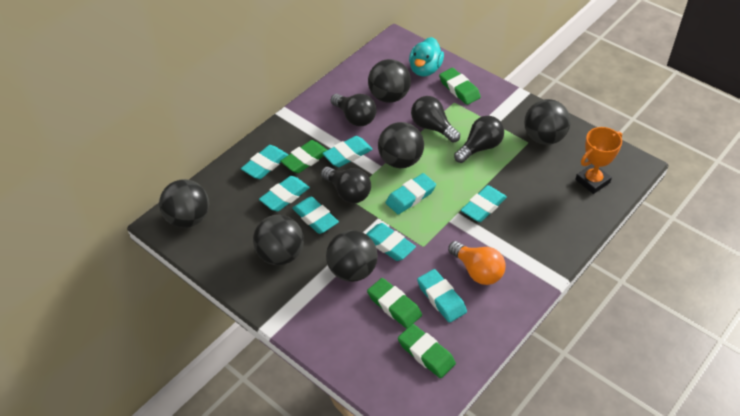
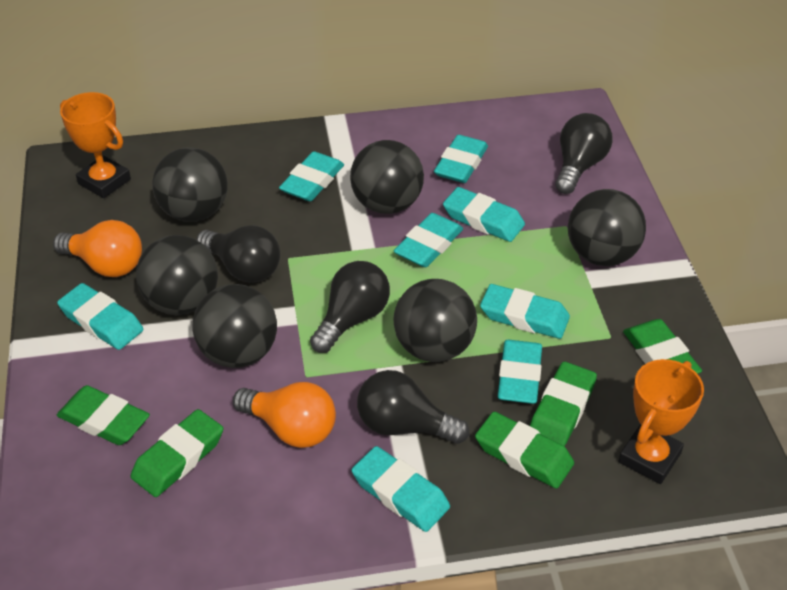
green eraser: 4 -> 5
orange light bulb: 1 -> 2
orange trophy: 1 -> 2
turquoise duck: 1 -> 0

